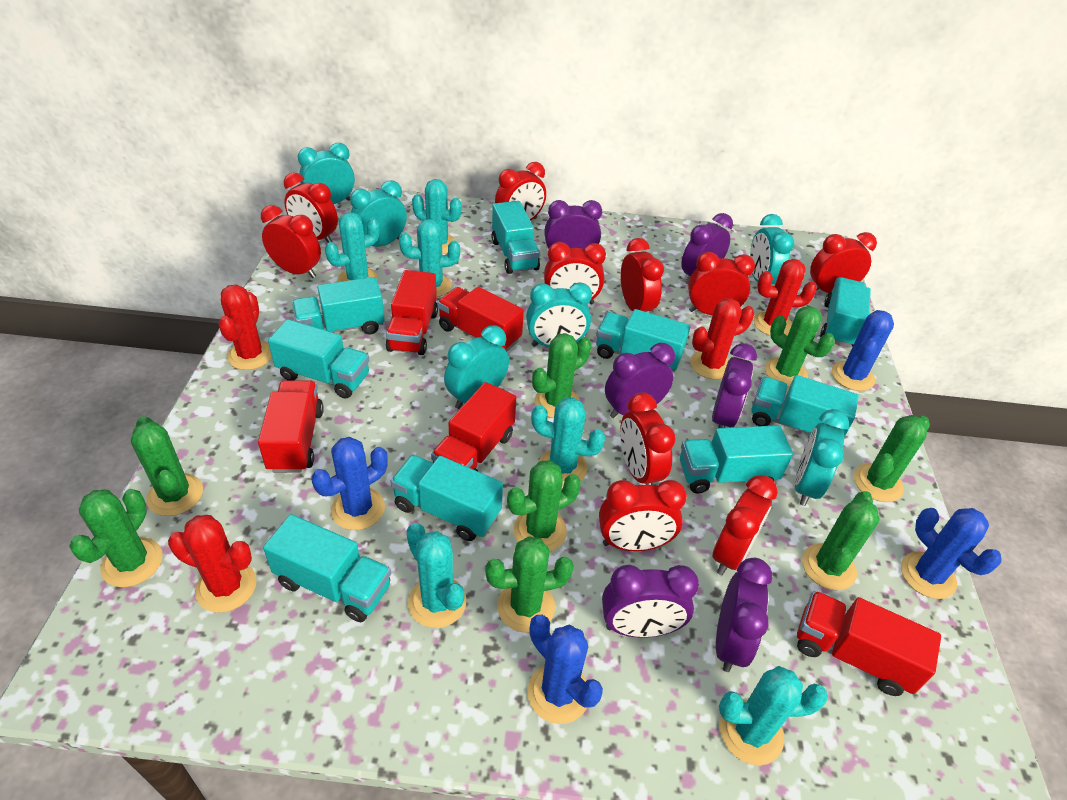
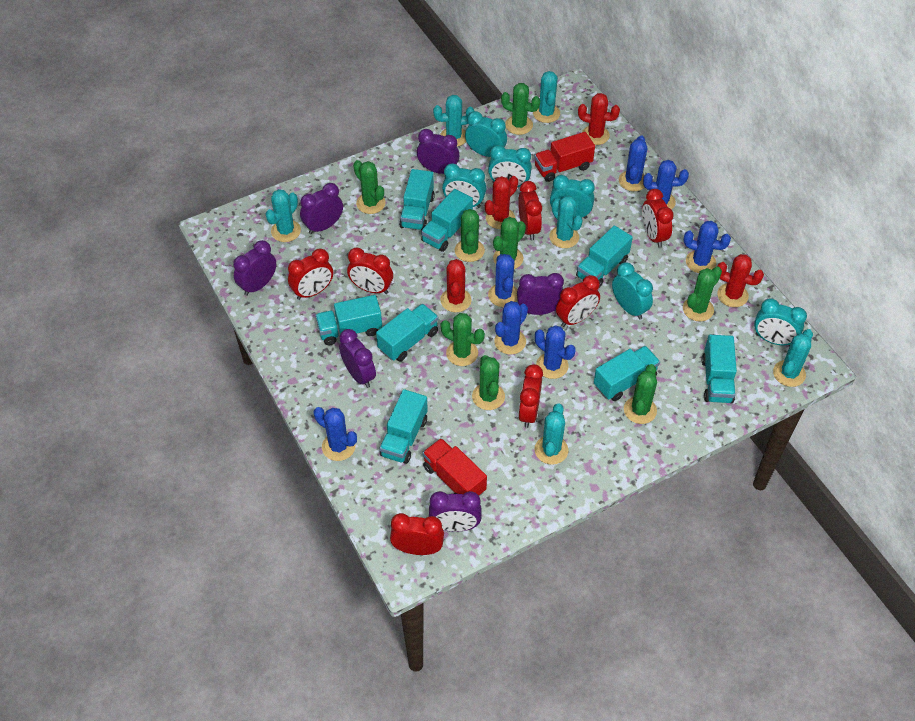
blue cactus: 4 -> 7
red clock: 10 -> 7
red truck: 5 -> 2
turquoise truck: 9 -> 8

